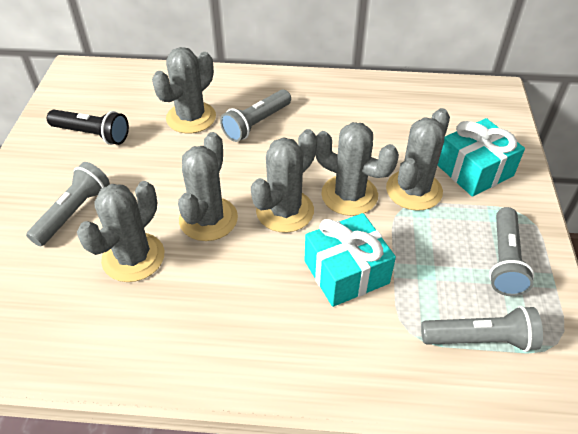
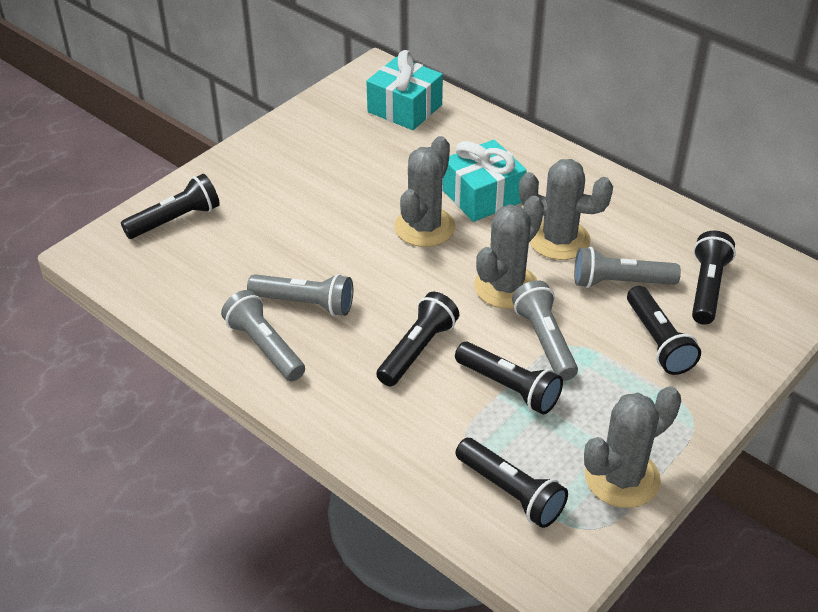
black flashlight: 1 -> 6
grey cactus: 6 -> 4

